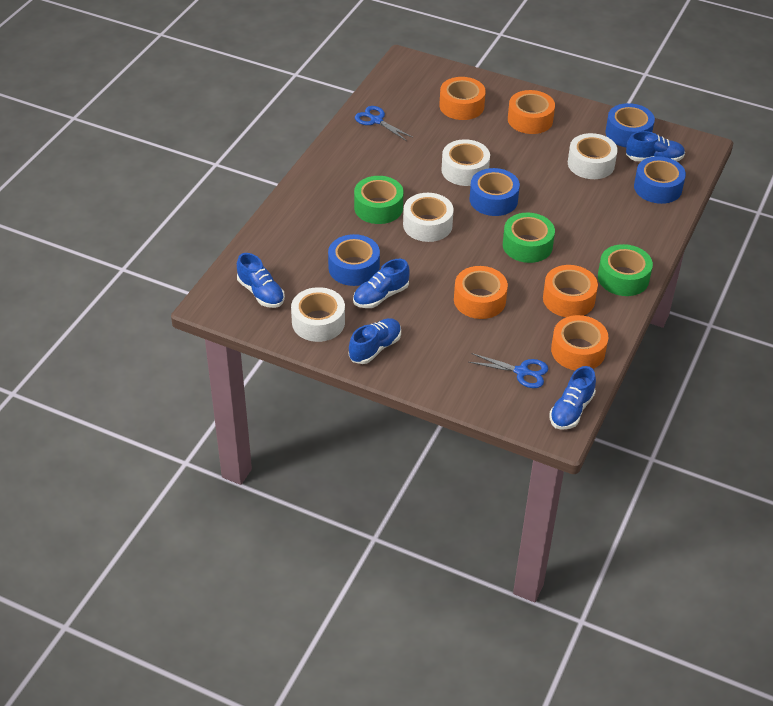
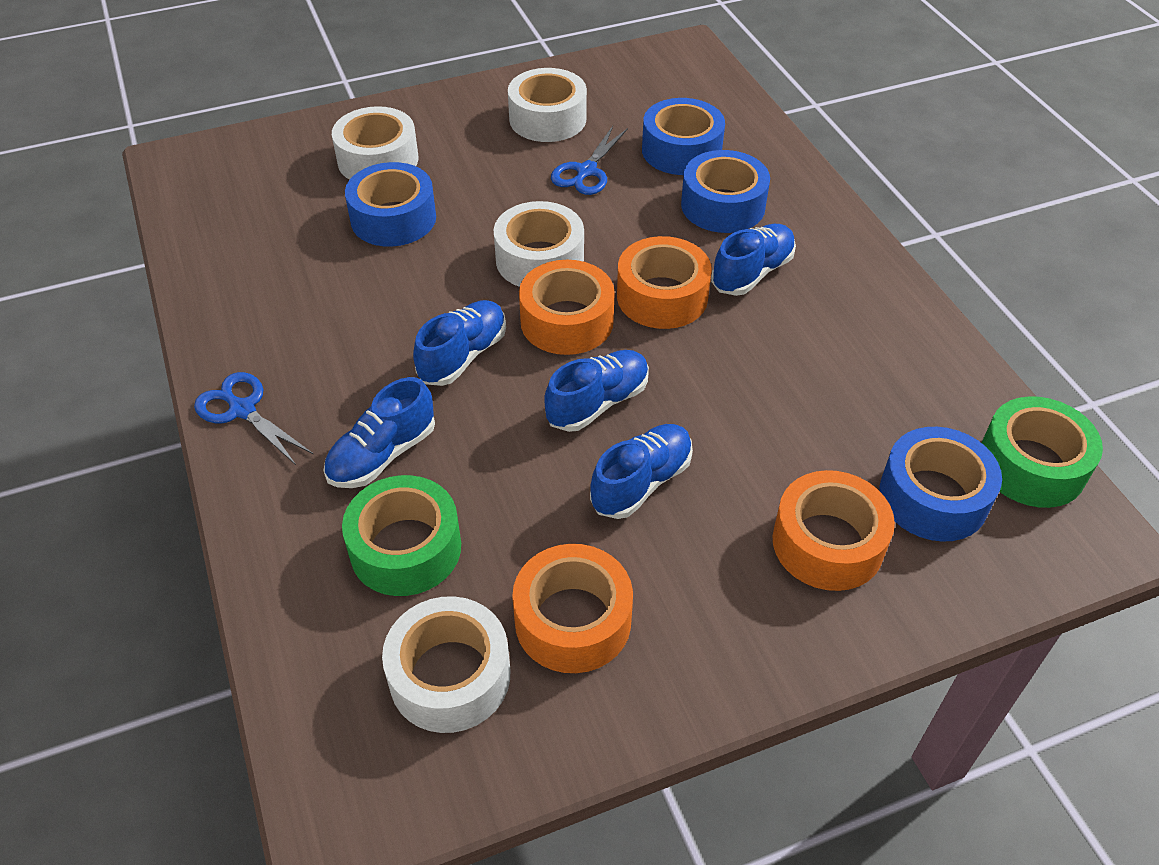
green tape: 3 -> 2
orange tape: 5 -> 4

